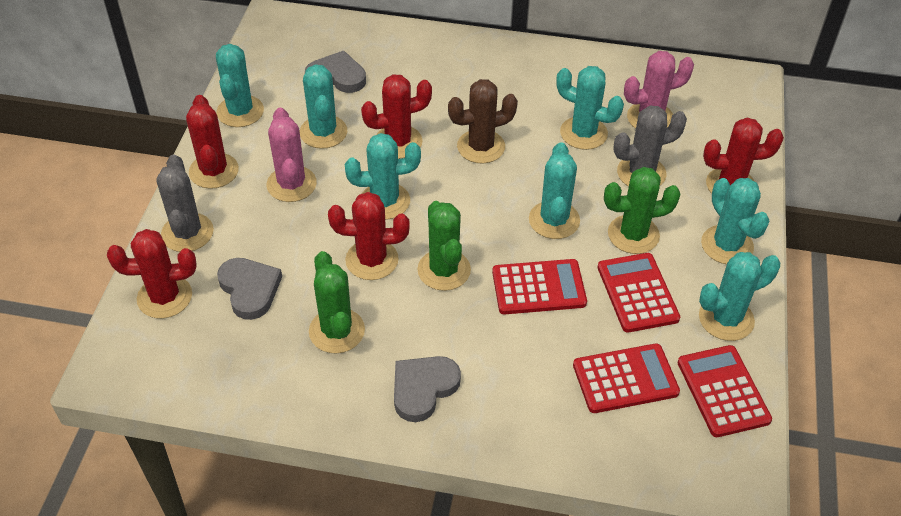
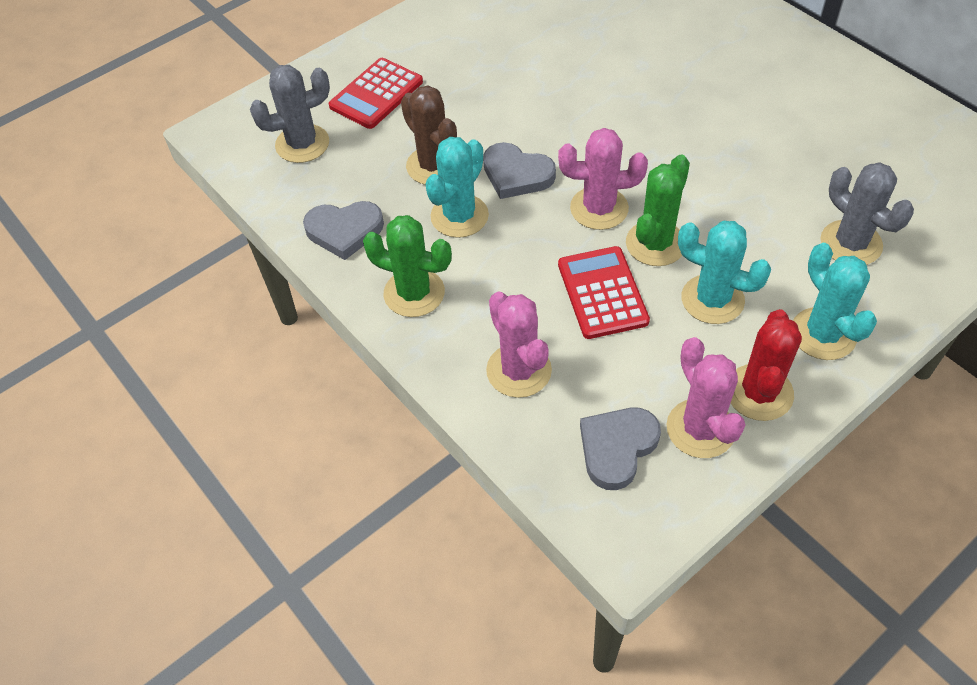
green cactus: 3 -> 2
pink cactus: 2 -> 3
red cactus: 5 -> 1
red calculator: 4 -> 2
turquoise cactus: 7 -> 3

